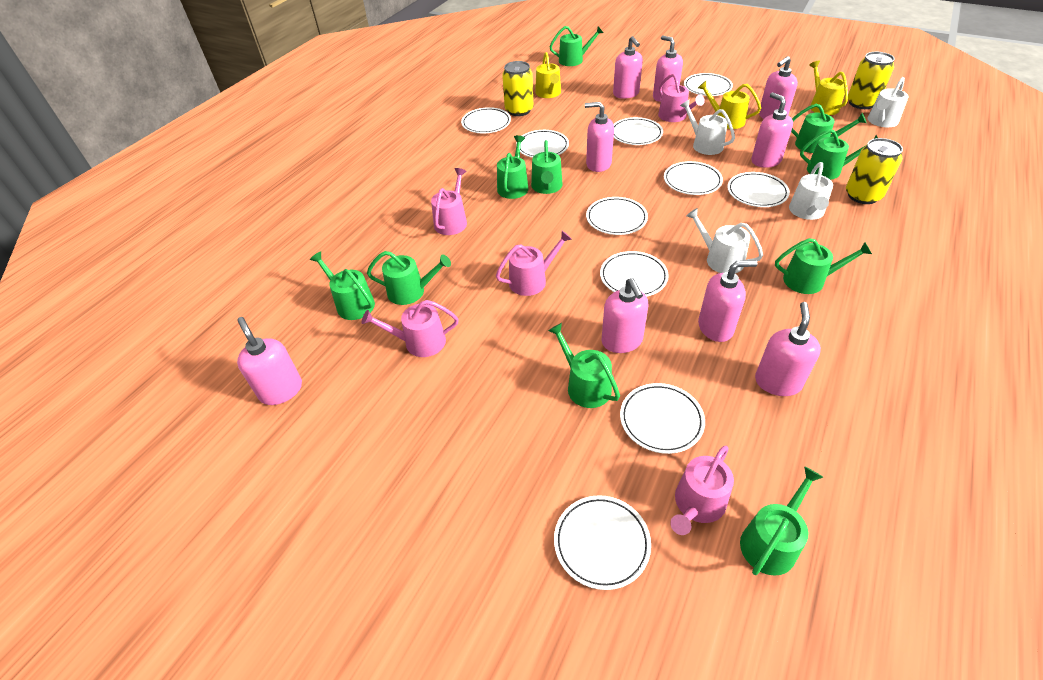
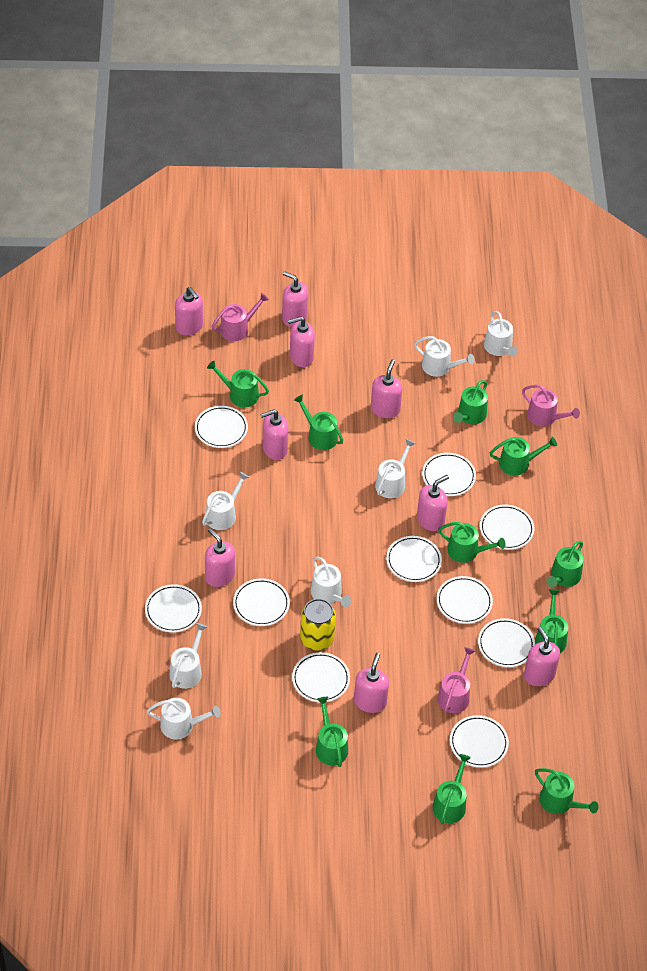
pink watering can: 5 -> 3
white watering can: 4 -> 7
yellow can: 3 -> 1
yellow watering can: 3 -> 0

